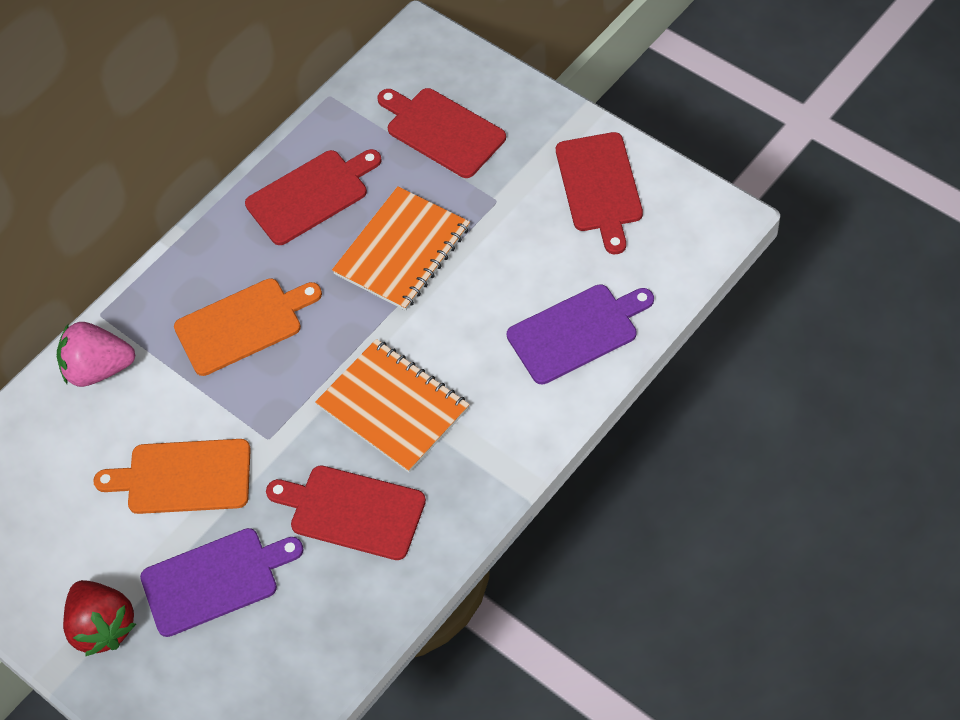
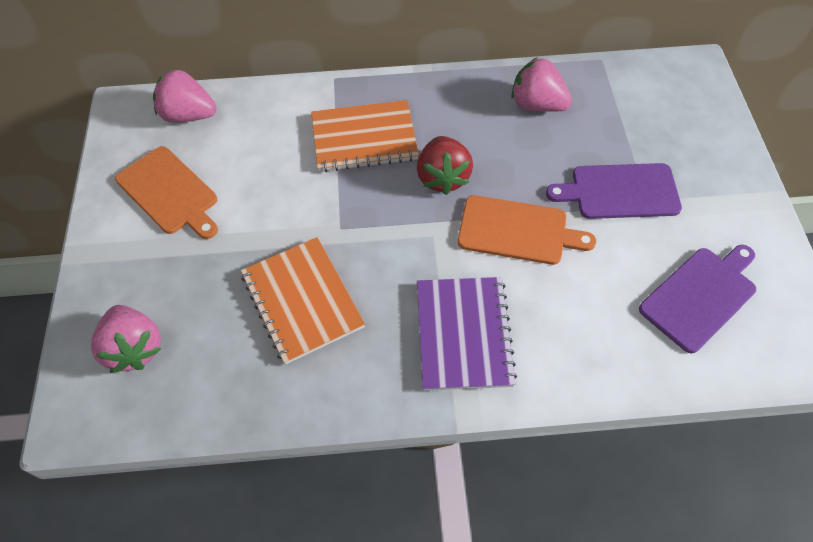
pink strawberry: 1 -> 3
purple notebook: 0 -> 1
red cutting board: 4 -> 0

